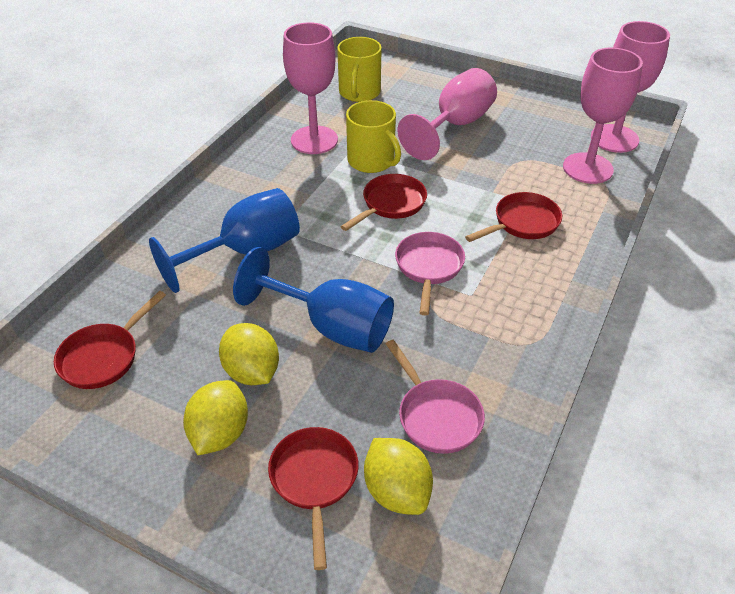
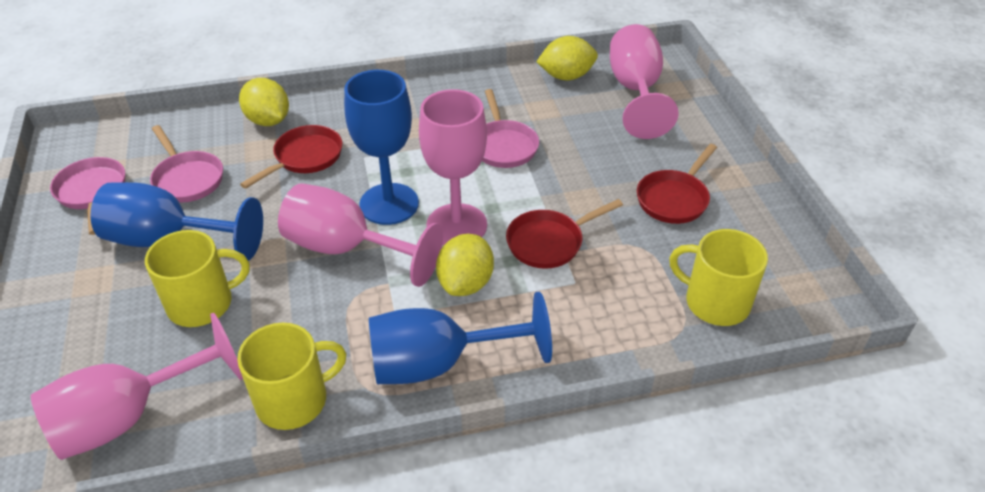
blue goblet: 2 -> 3
pink pan: 2 -> 3
red pan: 4 -> 3
yellow mug: 2 -> 3

